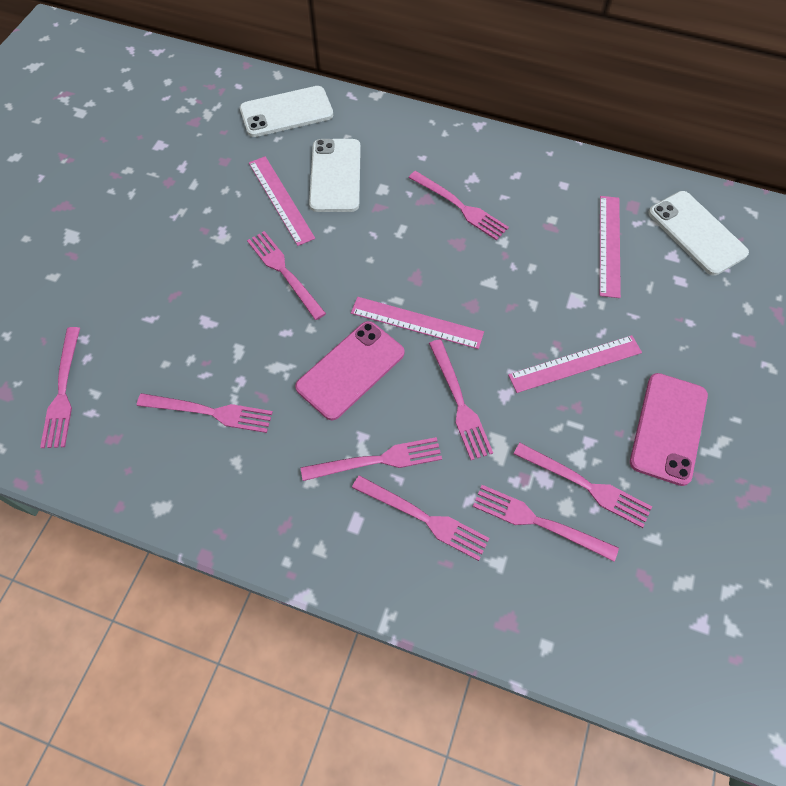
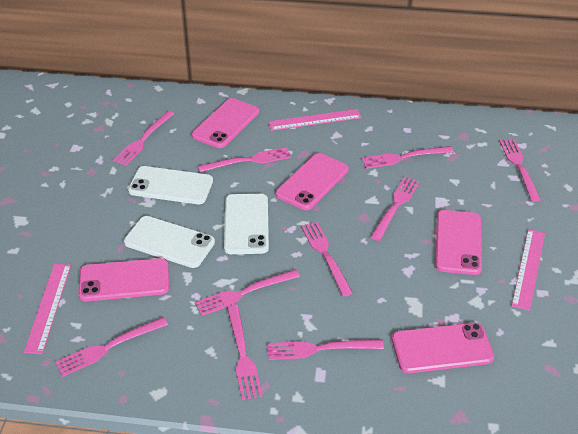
pink fork: 9 -> 10
pink phone: 2 -> 5
pink ruler: 4 -> 3

